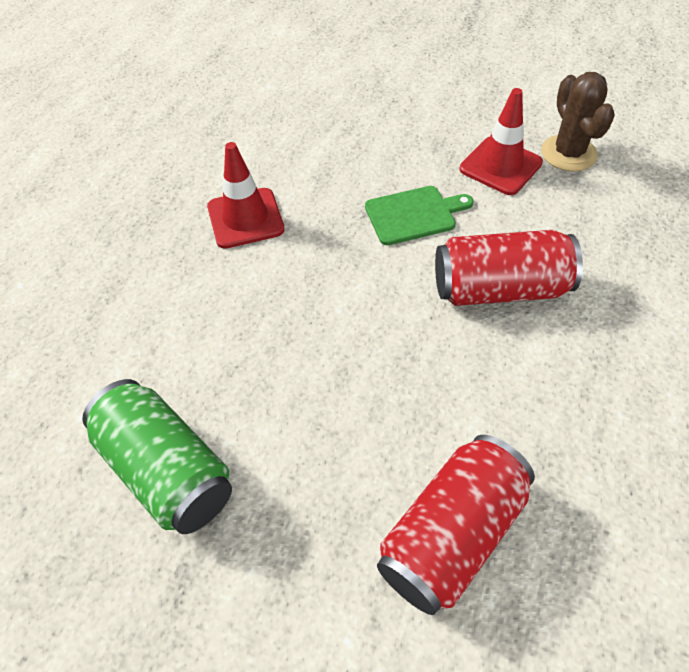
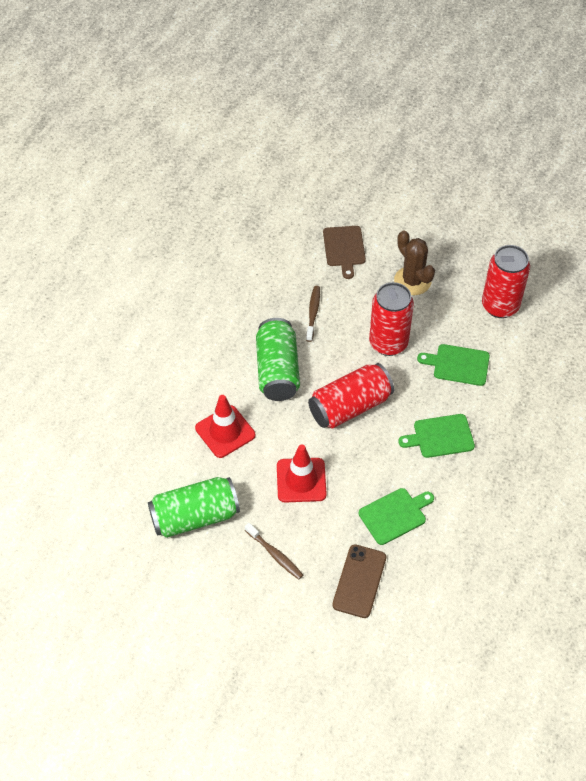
brown cutting board: 0 -> 1
brown phone: 0 -> 1
brown toothbrush: 0 -> 2
green can: 1 -> 2
green cutting board: 1 -> 3
red can: 2 -> 3

